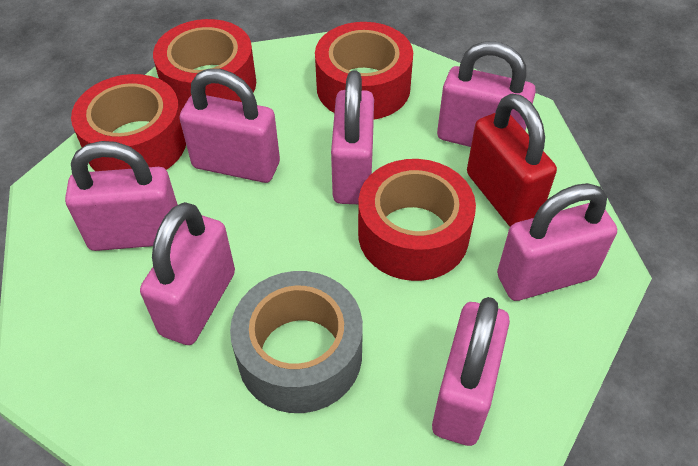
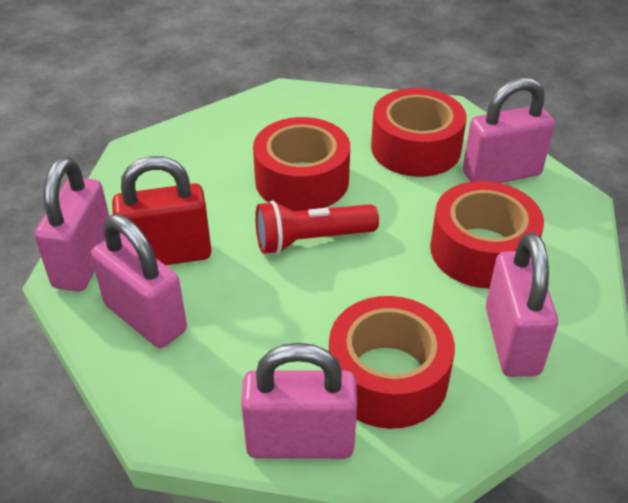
grey tape: 1 -> 0
pink padlock: 7 -> 5
red flashlight: 0 -> 1

